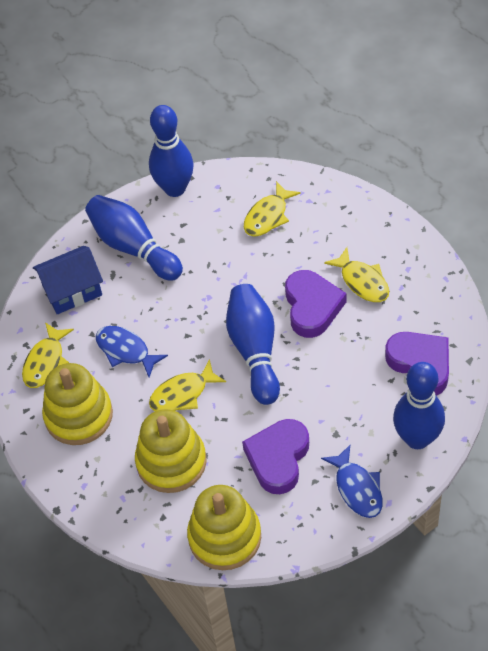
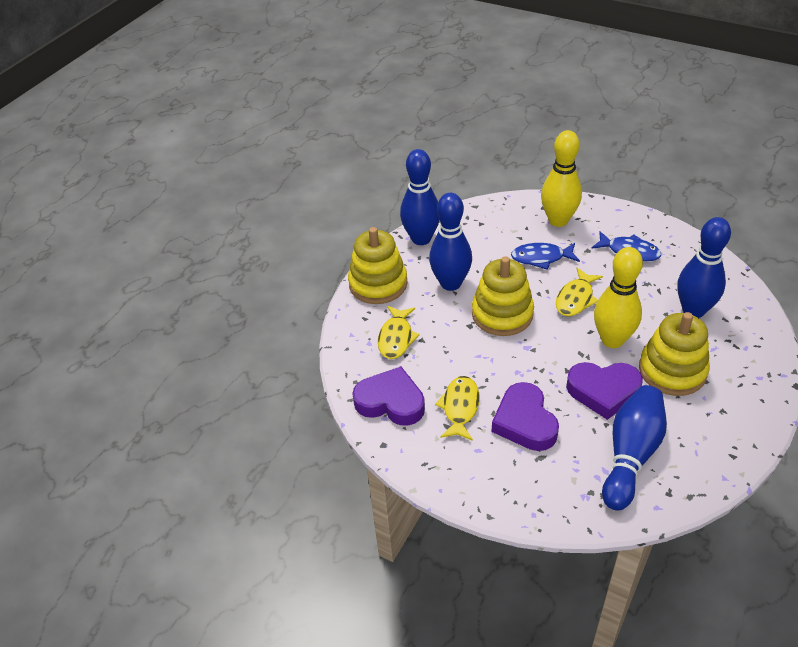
blue house: 1 -> 0
yellow bowling pin: 0 -> 2
yellow fish: 4 -> 3

